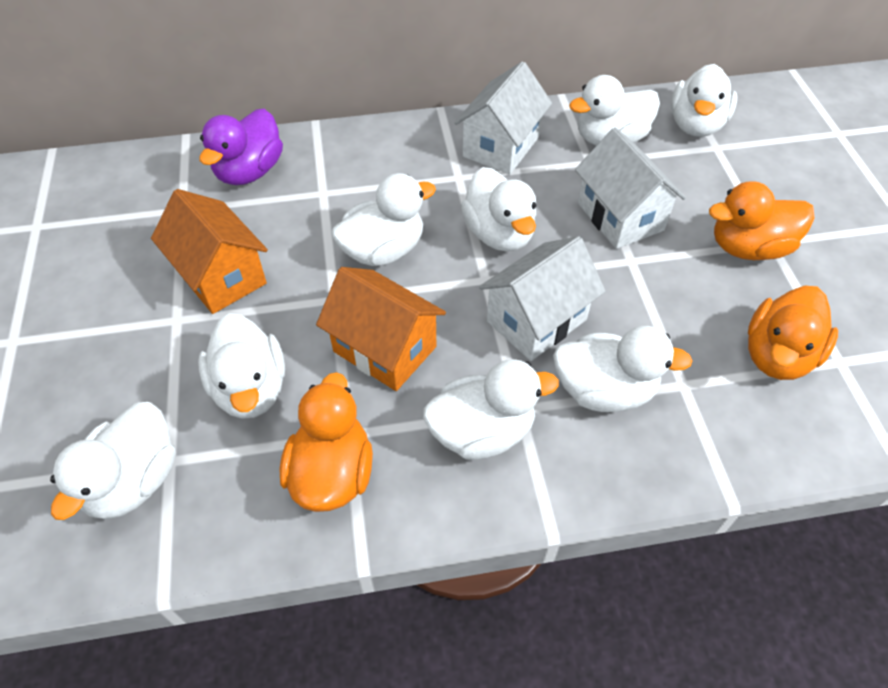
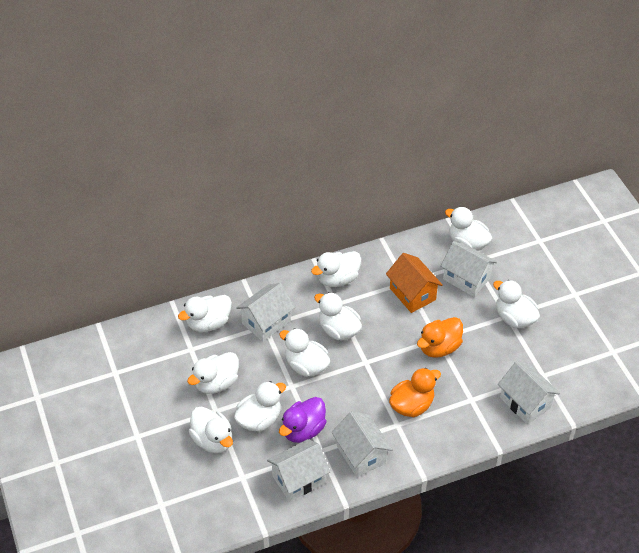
orange duck: 3 -> 2
orange house: 2 -> 1
white duck: 8 -> 9
white house: 3 -> 5

